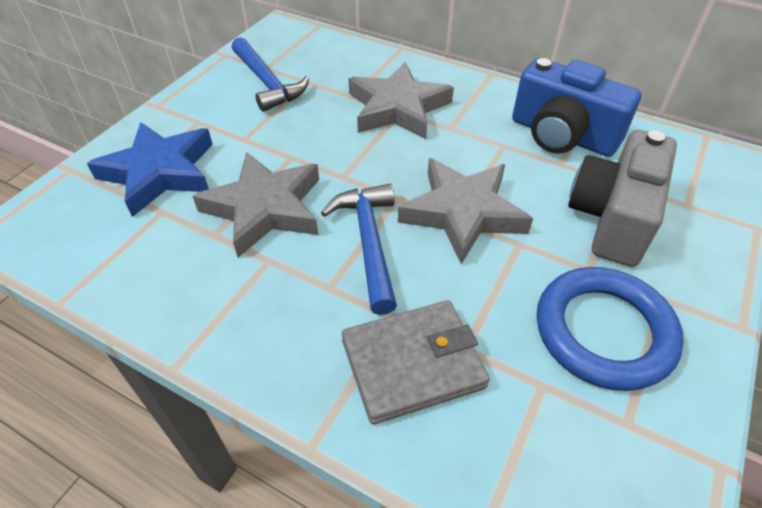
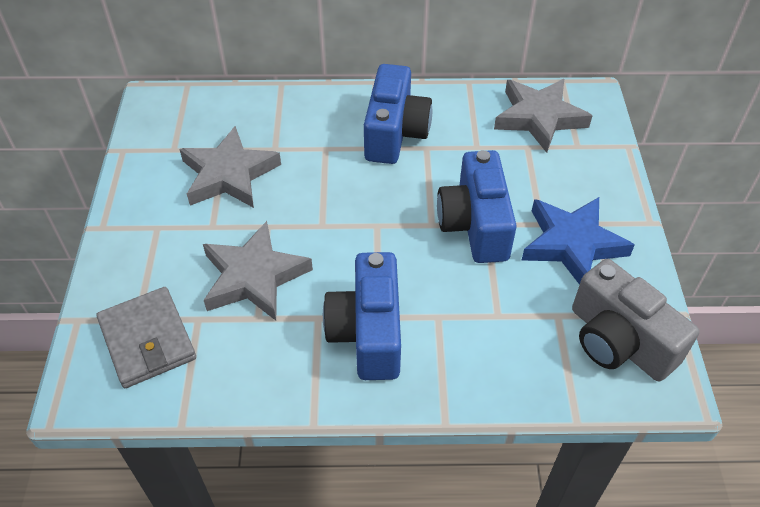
blue camera: 1 -> 3
blue hammer: 2 -> 0
blue ring: 1 -> 0

